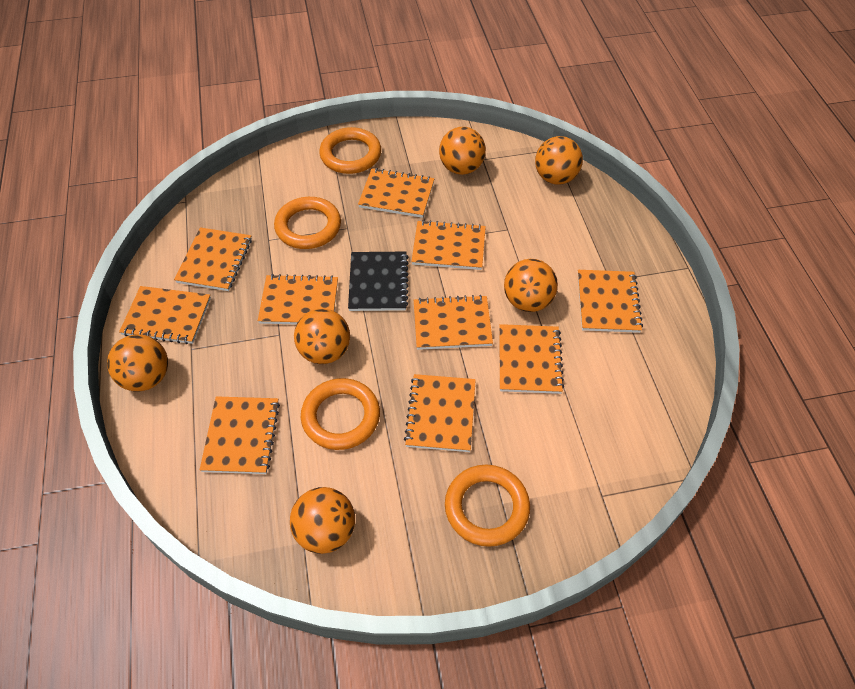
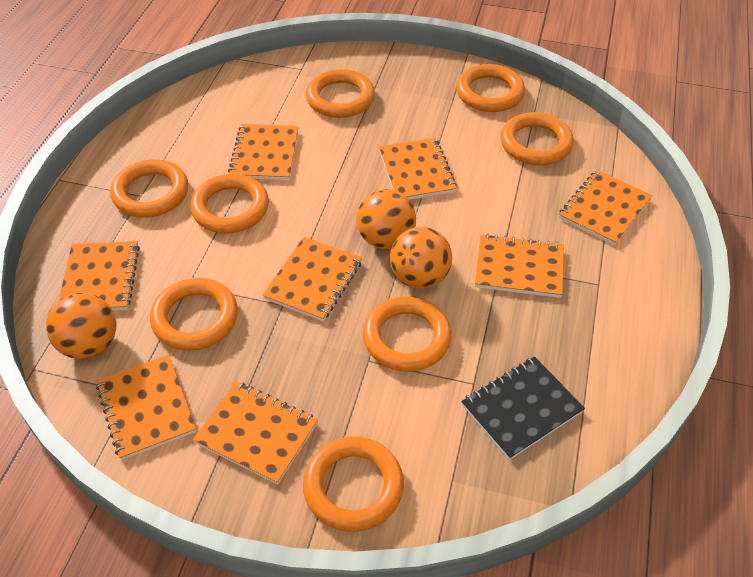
orange ball: 6 -> 3
orange notebook: 10 -> 8
orange ring: 4 -> 8

